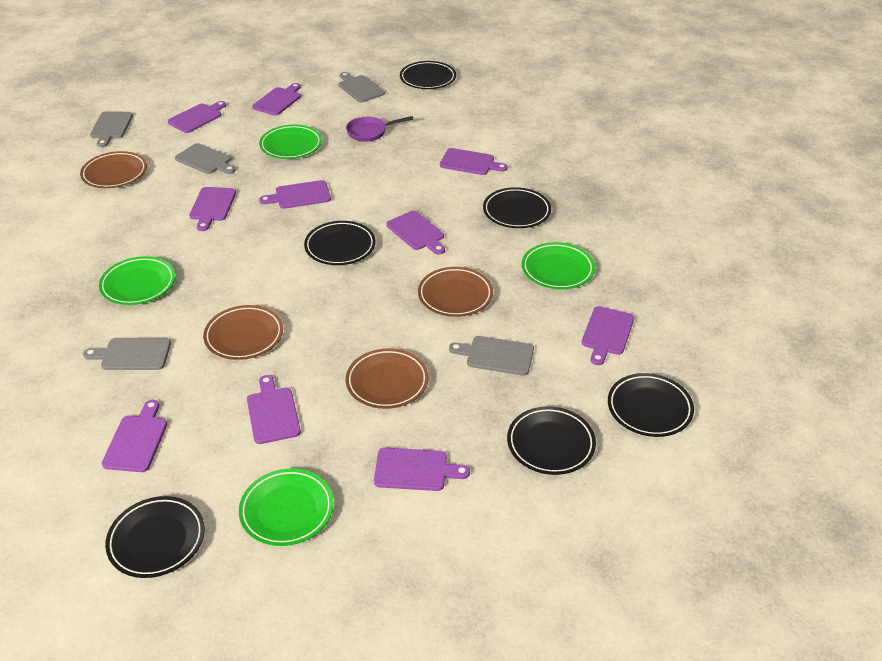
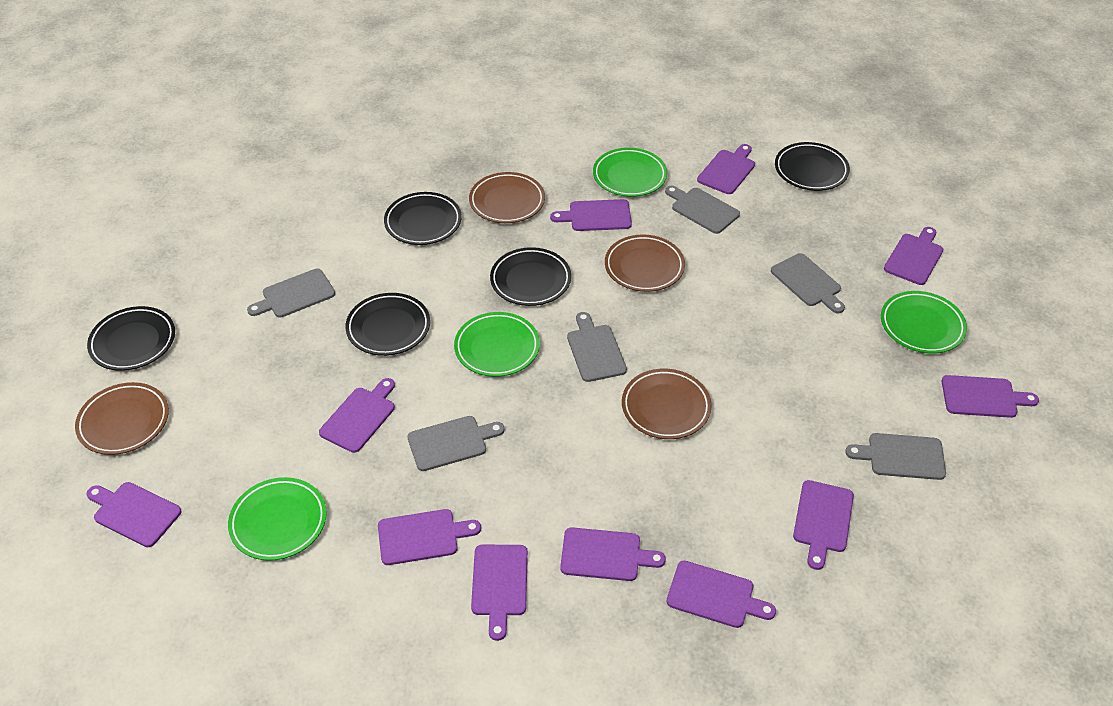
black plate: 6 -> 5
grey cutting board: 5 -> 6
purple cutting board: 10 -> 11
purple pan: 1 -> 0

